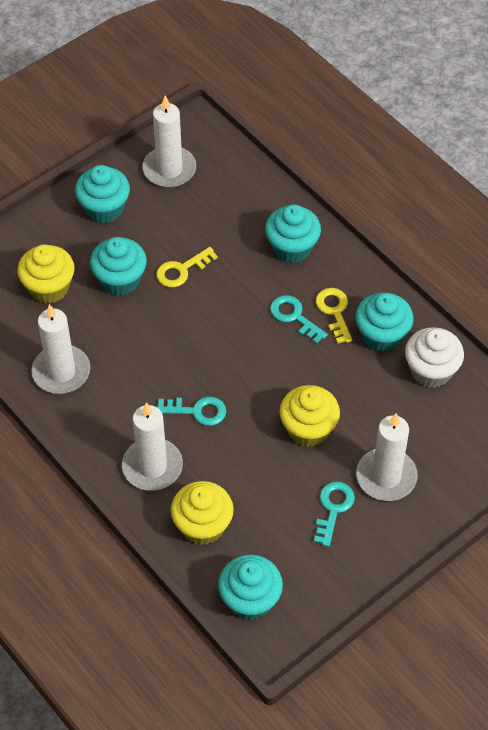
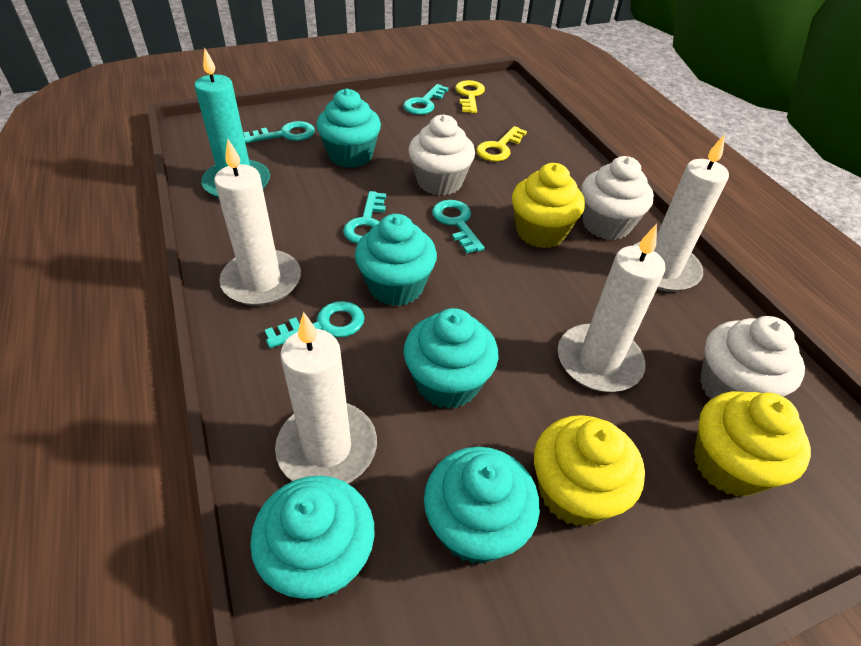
turquoise candle: 0 -> 1
turquoise key: 3 -> 5
white cupcake: 1 -> 3

